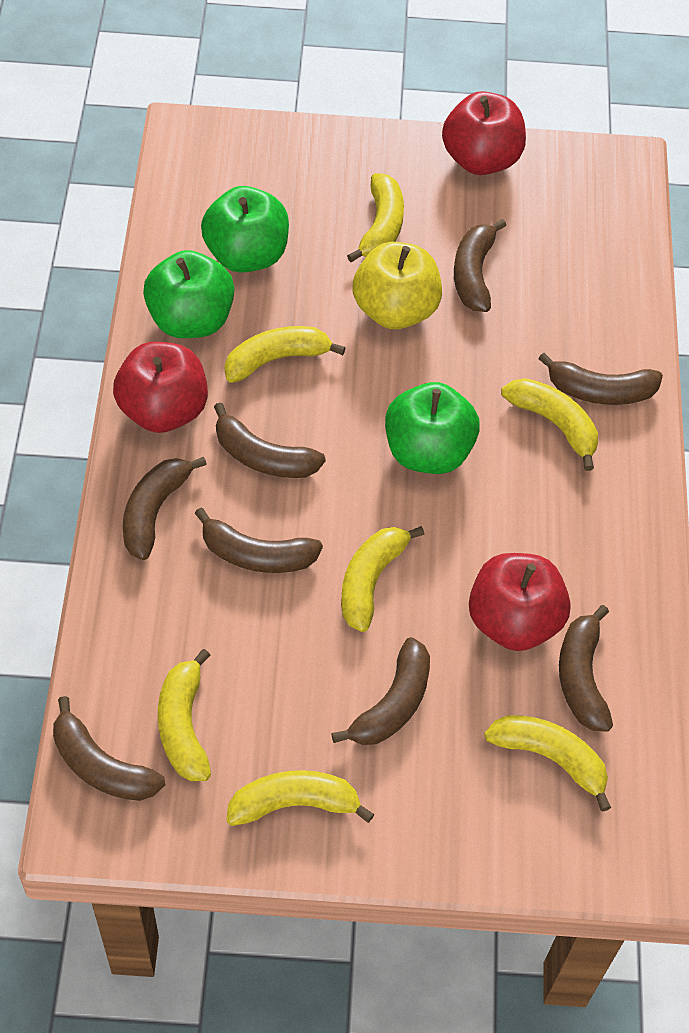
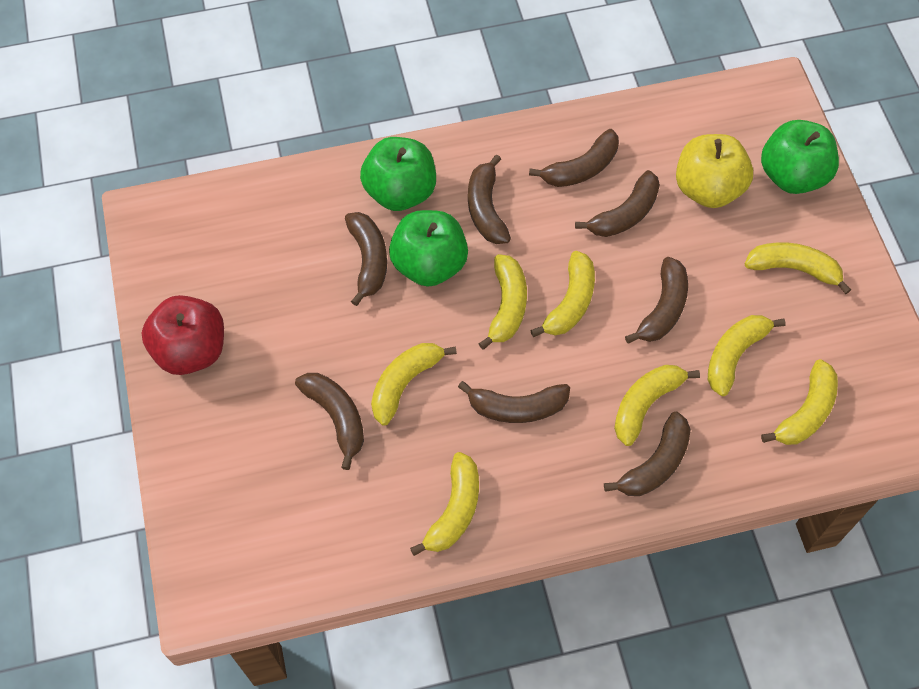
red apple: 3 -> 1
yellow banana: 7 -> 8

